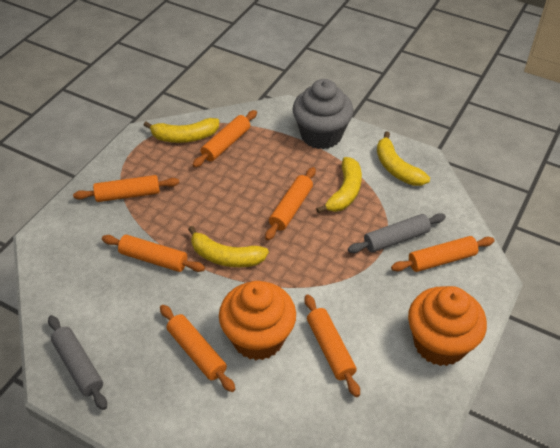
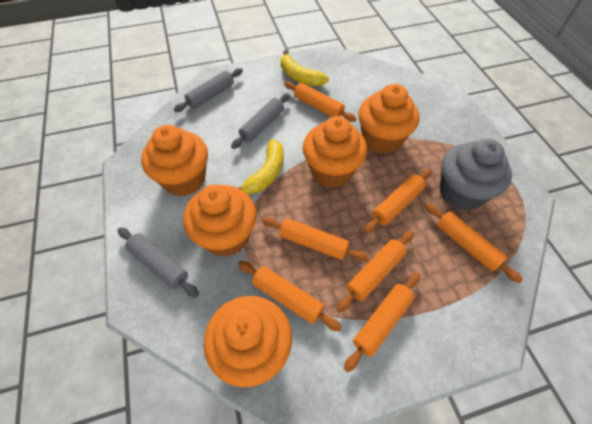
grey rolling pin: 2 -> 3
orange cupcake: 2 -> 5
yellow banana: 4 -> 2

